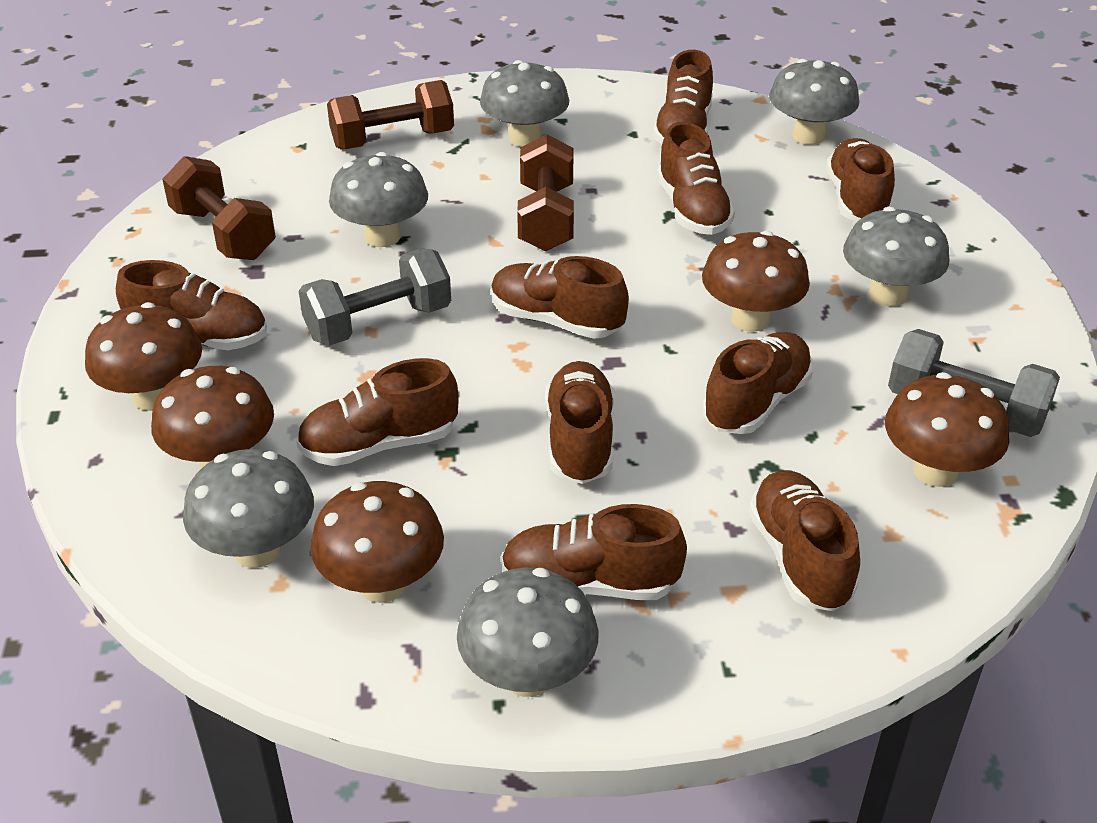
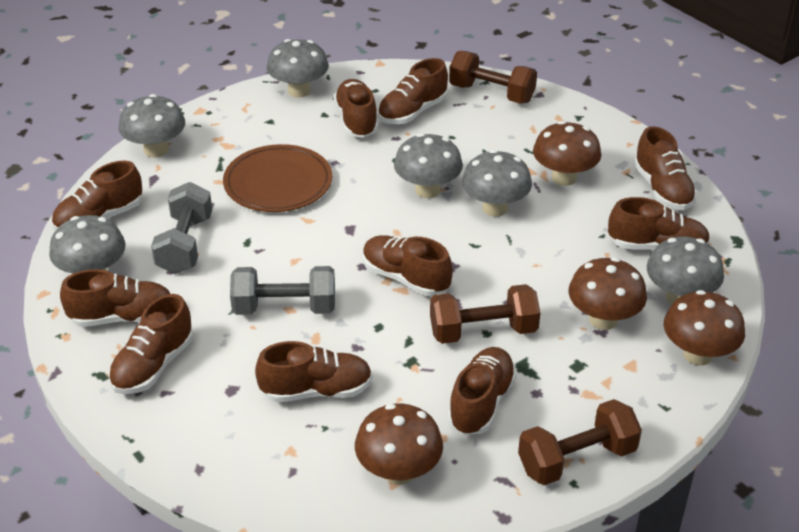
brown mushroom: 5 -> 4
brown plate: 0 -> 1

